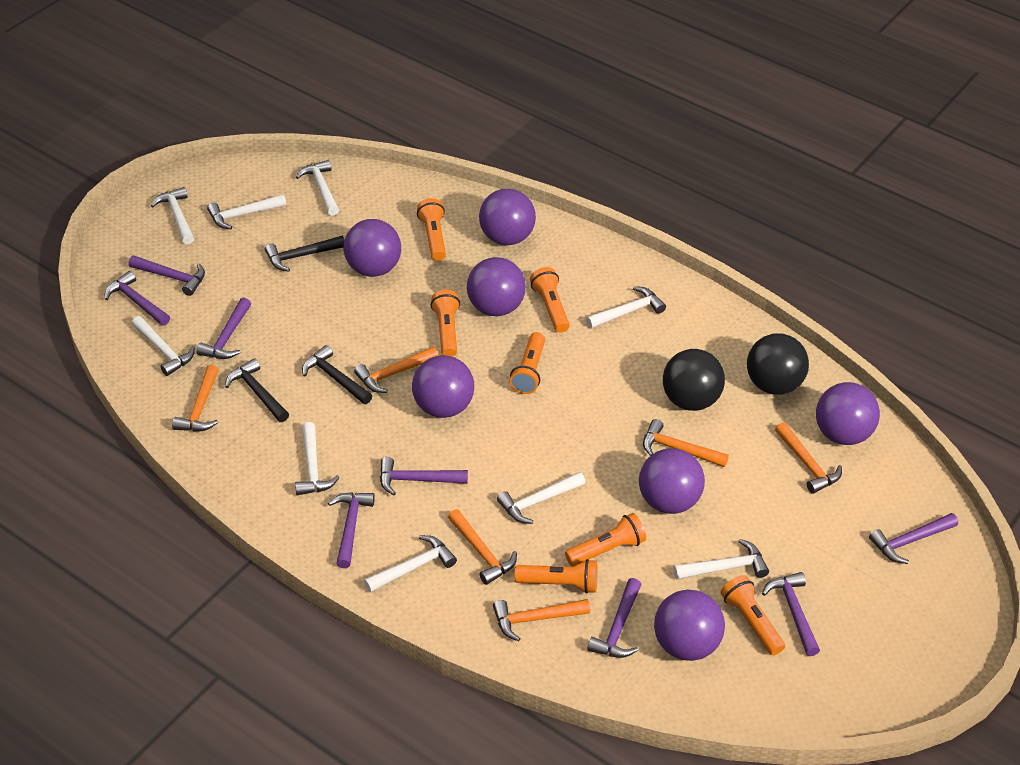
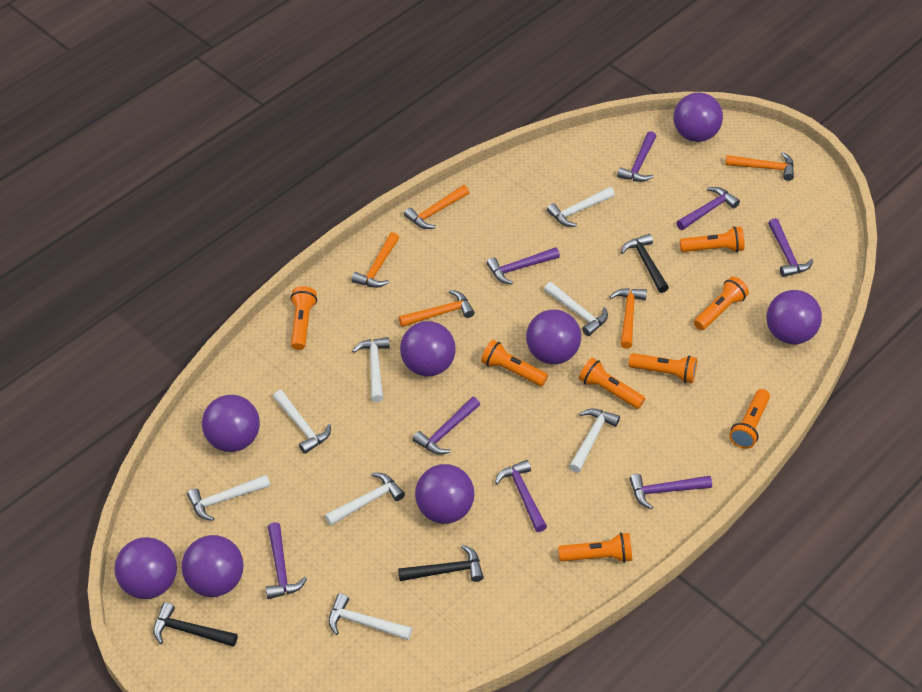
black ball: 2 -> 0
orange flashlight: 7 -> 8
orange hammer: 6 -> 5
purple ball: 7 -> 8
white hammer: 9 -> 8

